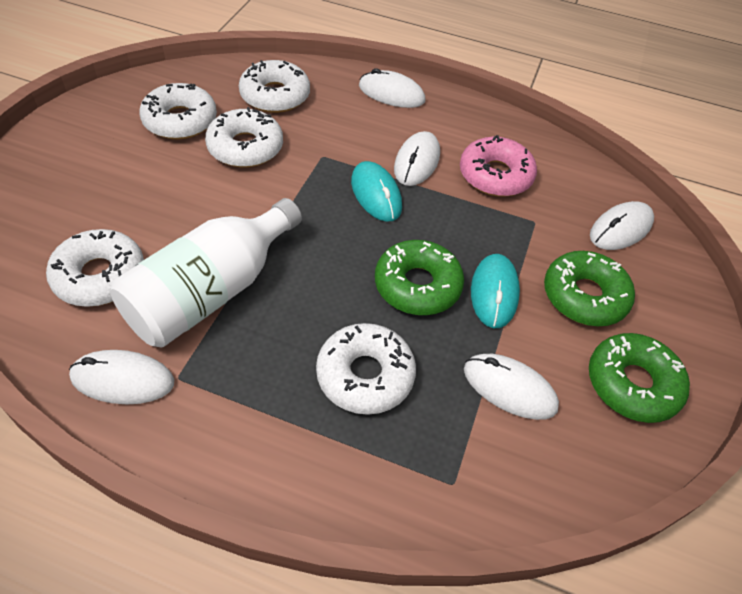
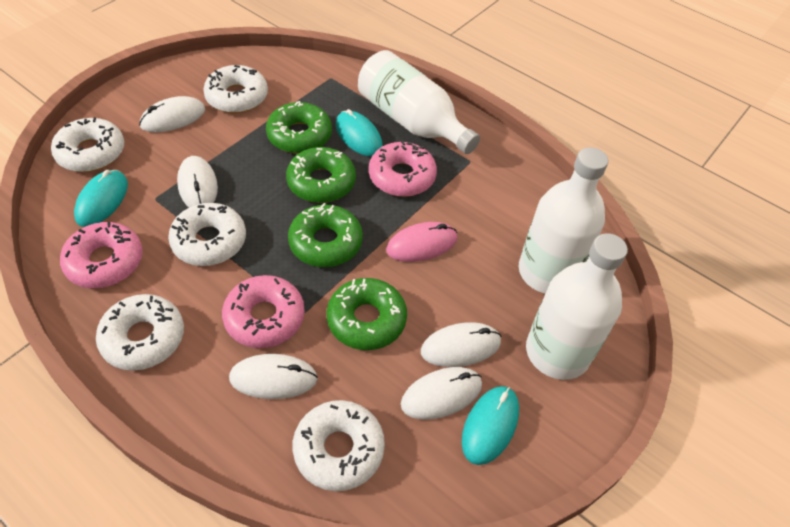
green donut: 3 -> 4
pink donut: 1 -> 3
pink mouse: 0 -> 1
turquoise mouse: 2 -> 3
white bottle: 1 -> 3

